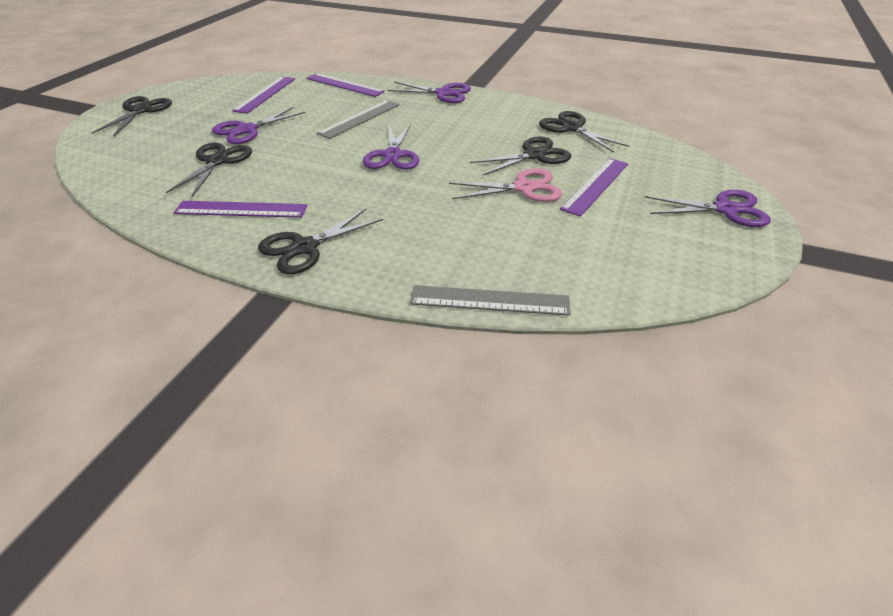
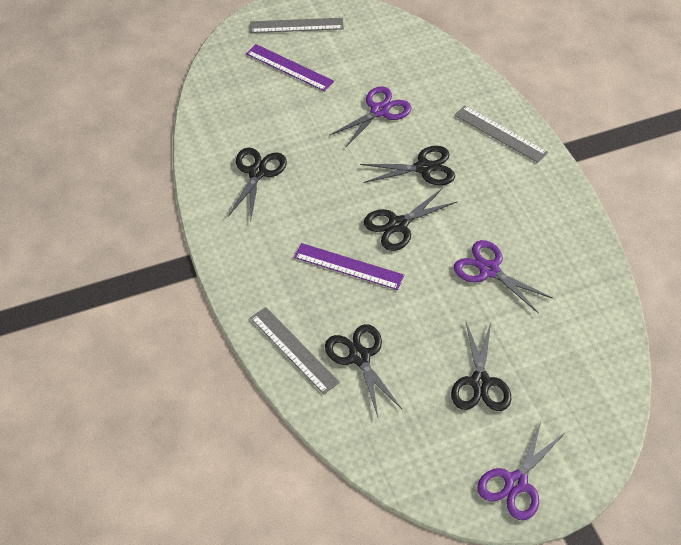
grey ruler: 2 -> 3
pink scissors: 1 -> 0
purple ruler: 4 -> 2
purple scissors: 4 -> 3

